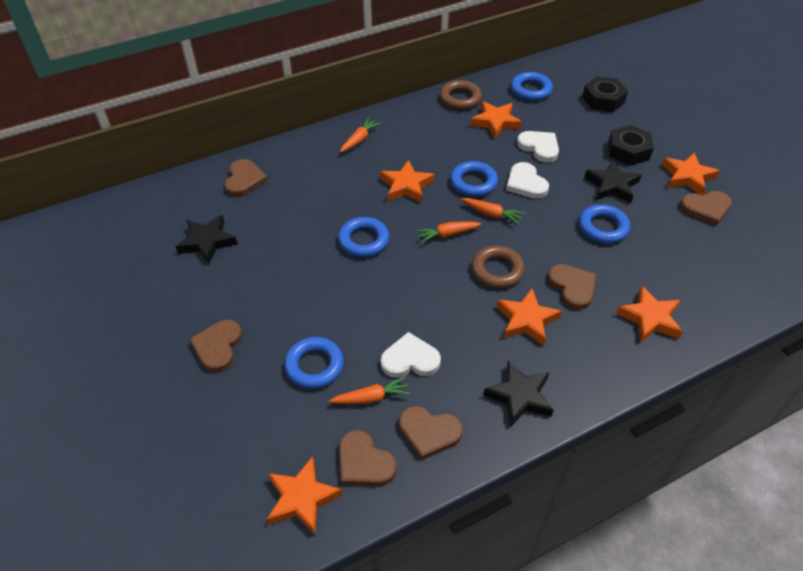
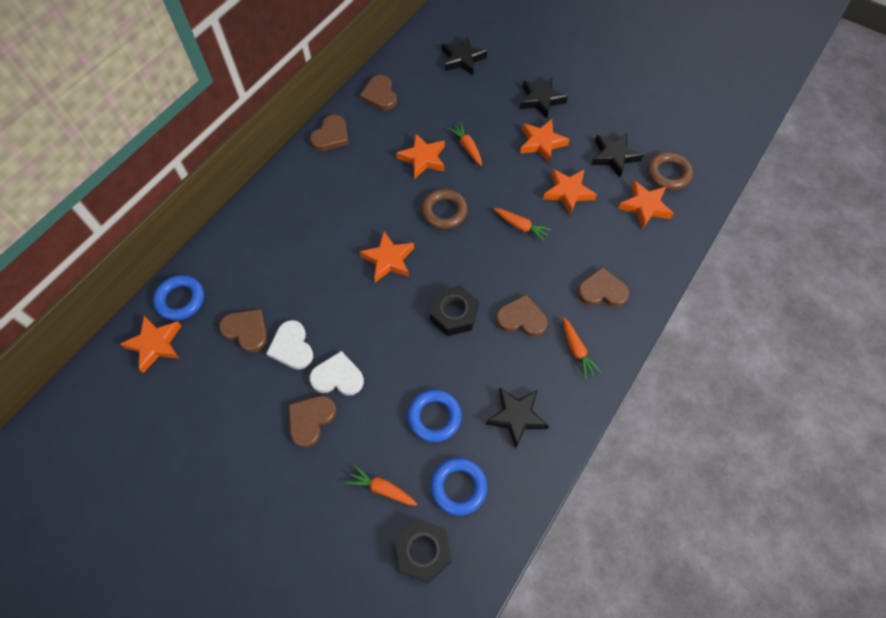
black star: 3 -> 4
blue ring: 5 -> 3
white heart: 3 -> 2

